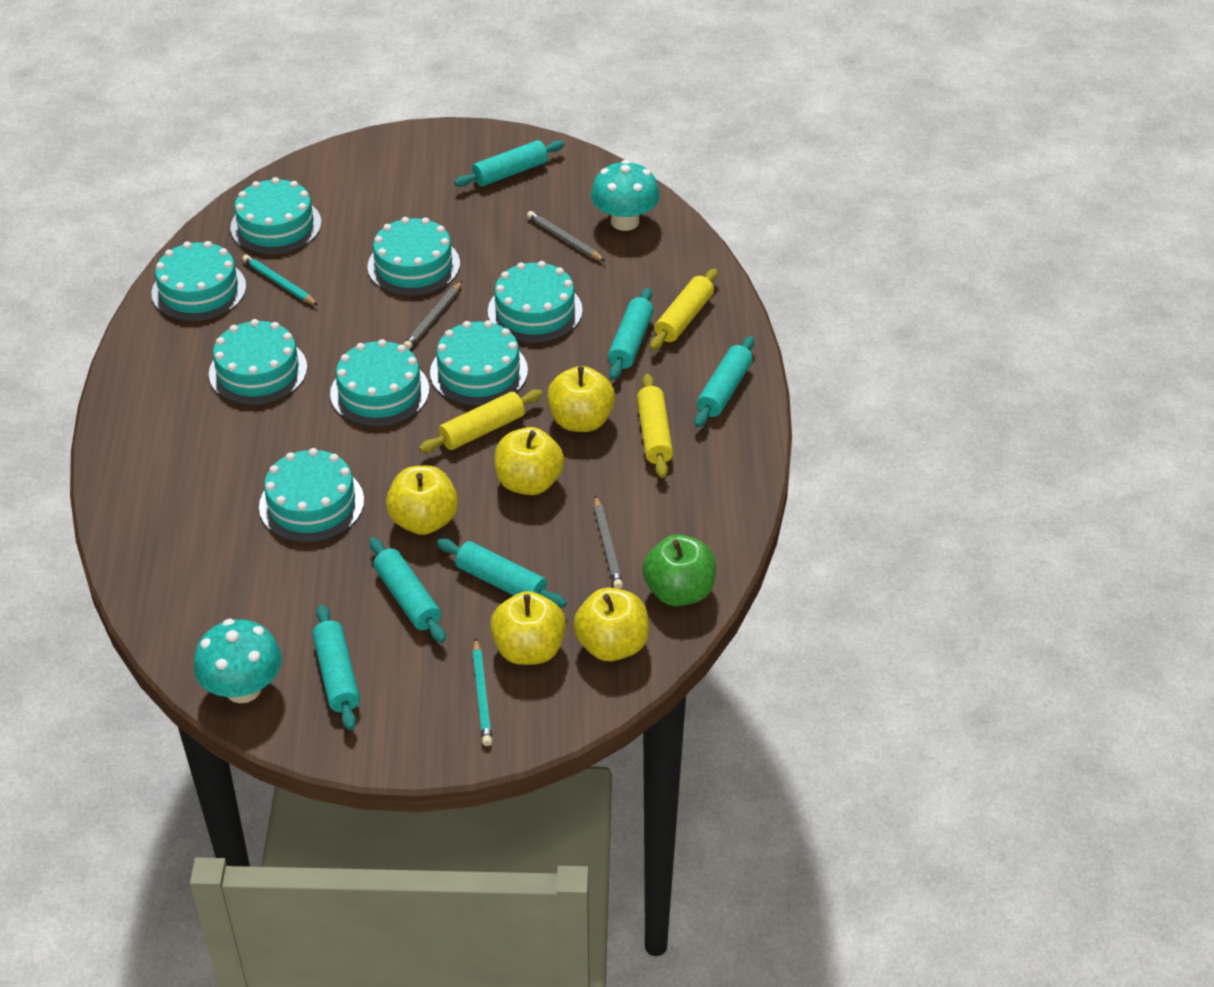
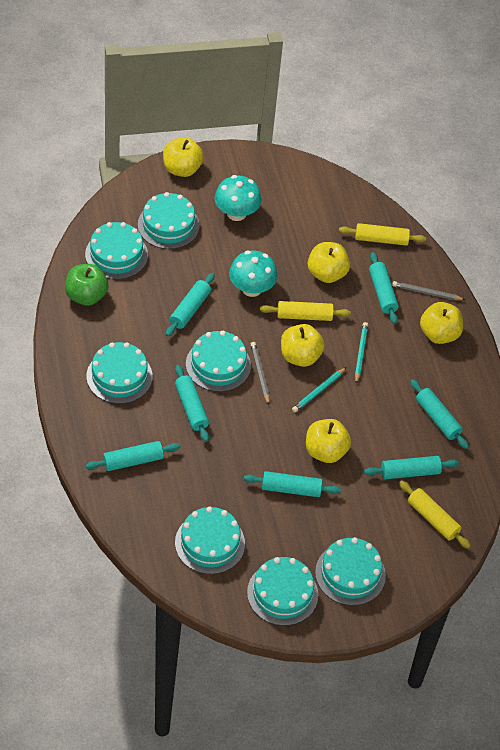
grey pencil: 3 -> 2
turquoise cake: 8 -> 7
turquoise rolling pin: 6 -> 7

